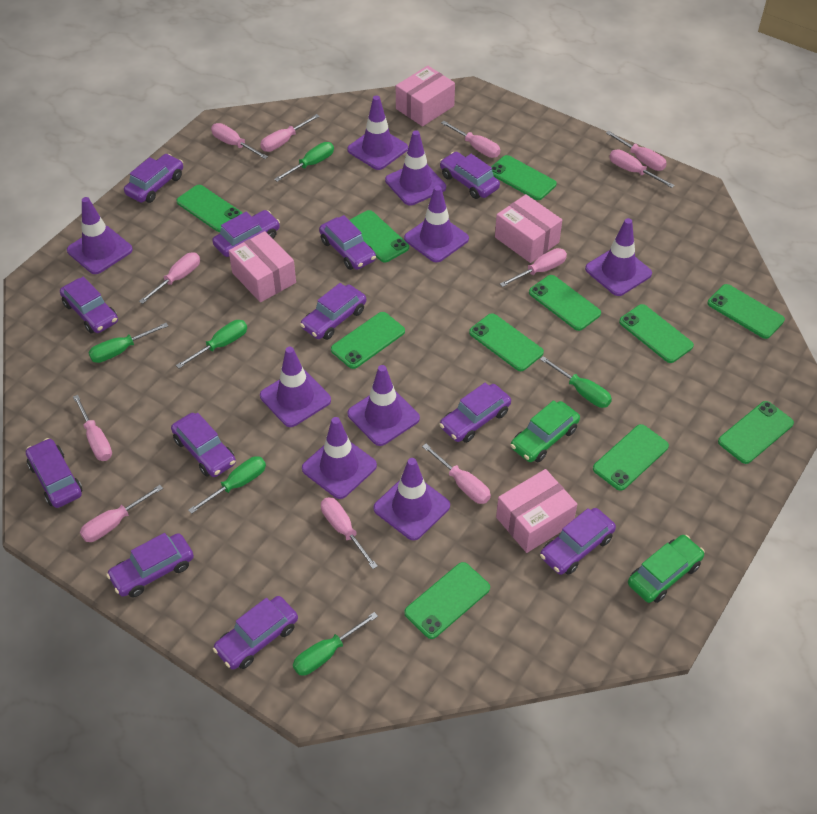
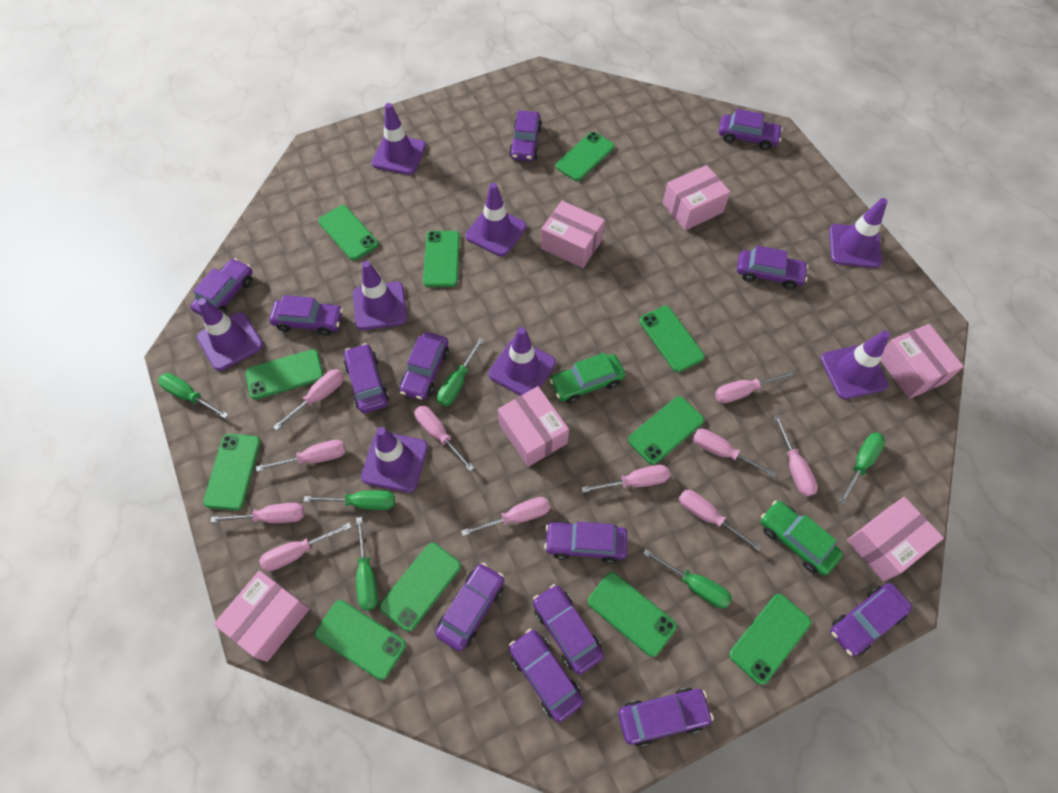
pink box: 4 -> 6
purple car: 12 -> 13
purple traffic cone: 9 -> 8

